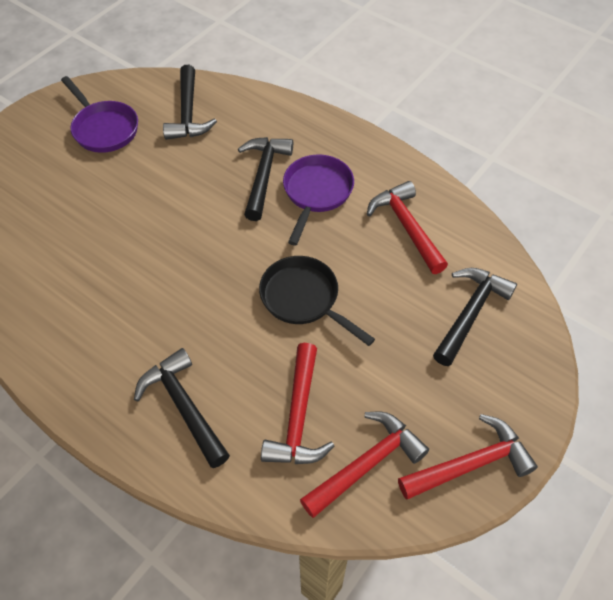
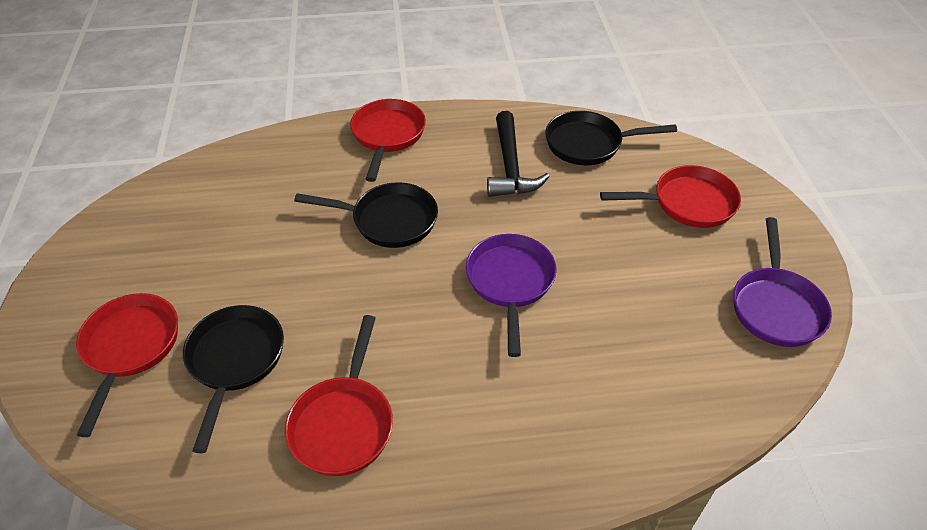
black hammer: 4 -> 1
black pan: 1 -> 3
red hammer: 4 -> 0
red pan: 0 -> 4

